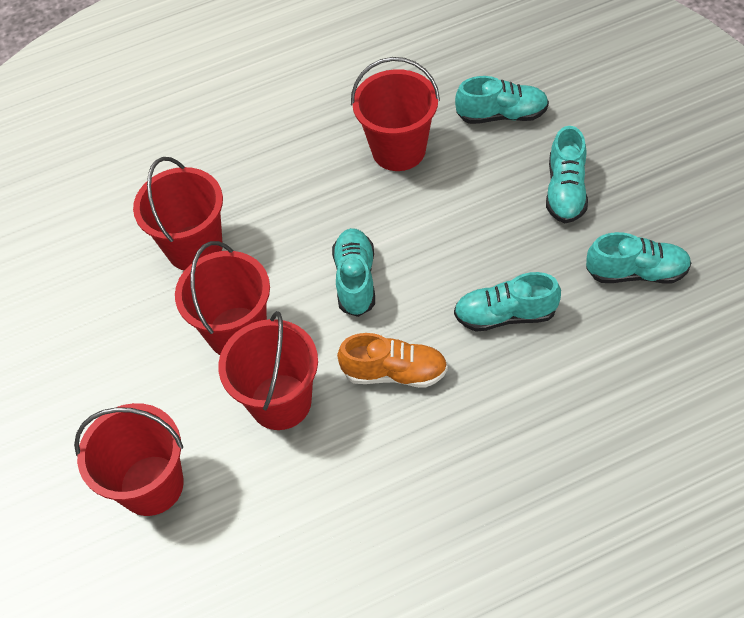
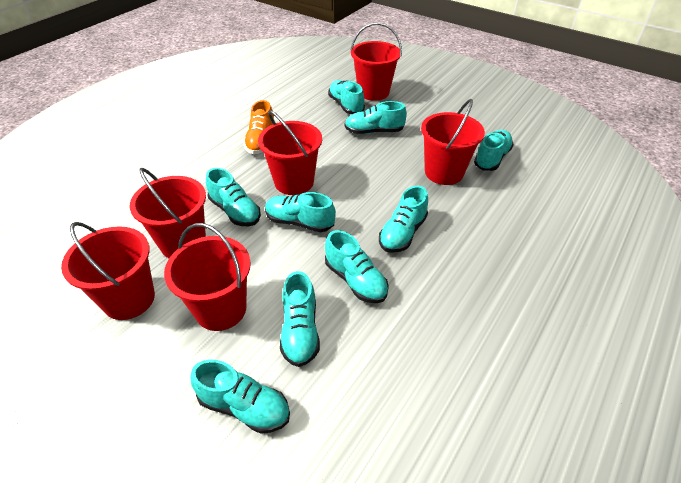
red bucket: 5 -> 6
turquoise shoe: 5 -> 9

